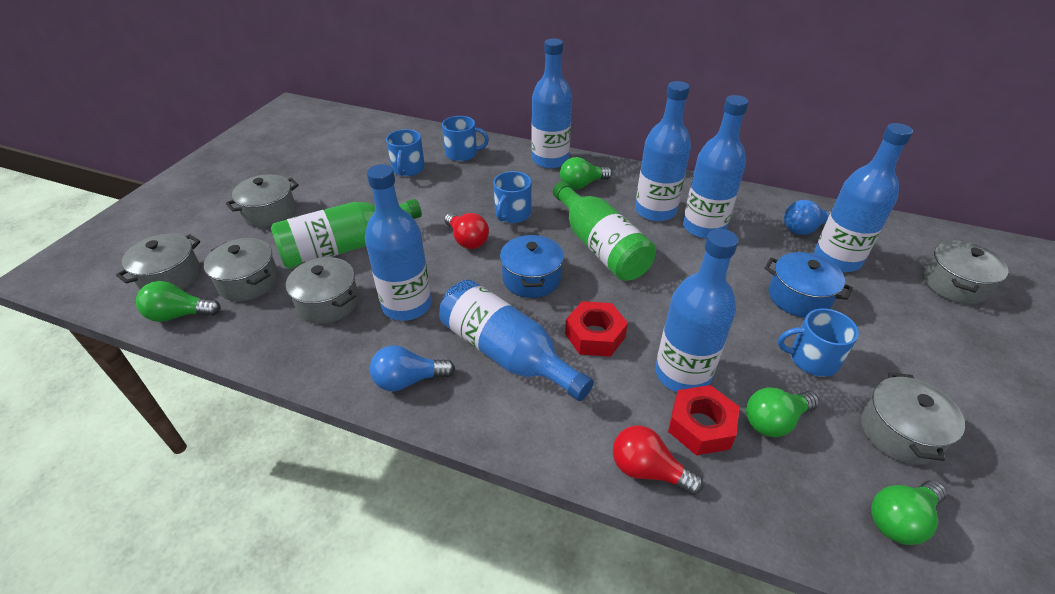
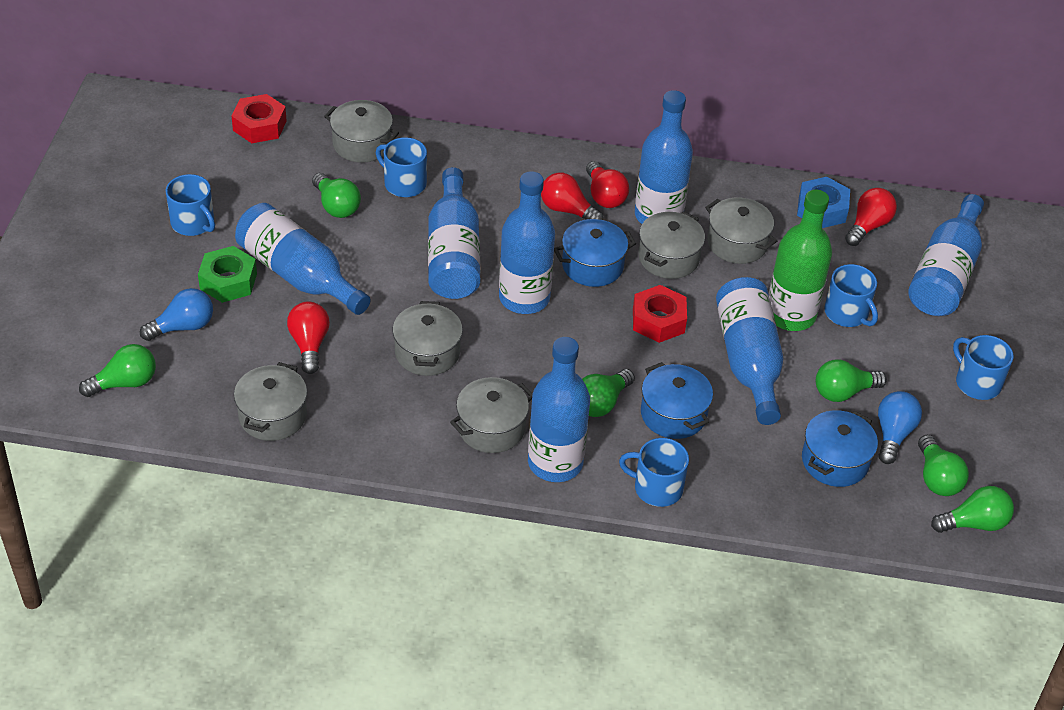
blue mug: 4 -> 5
blue nut: 0 -> 1
blue pot: 2 -> 3
green bottle: 2 -> 1
green light bulb: 4 -> 6
green nut: 0 -> 1
red light bulb: 2 -> 4

